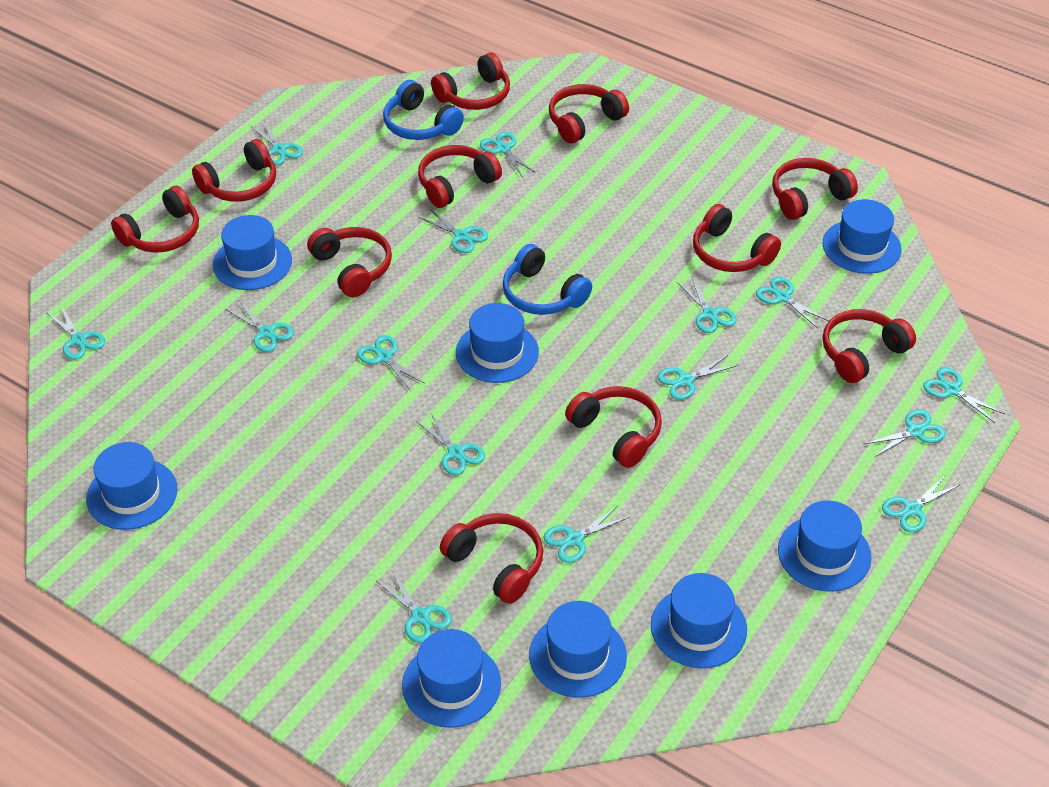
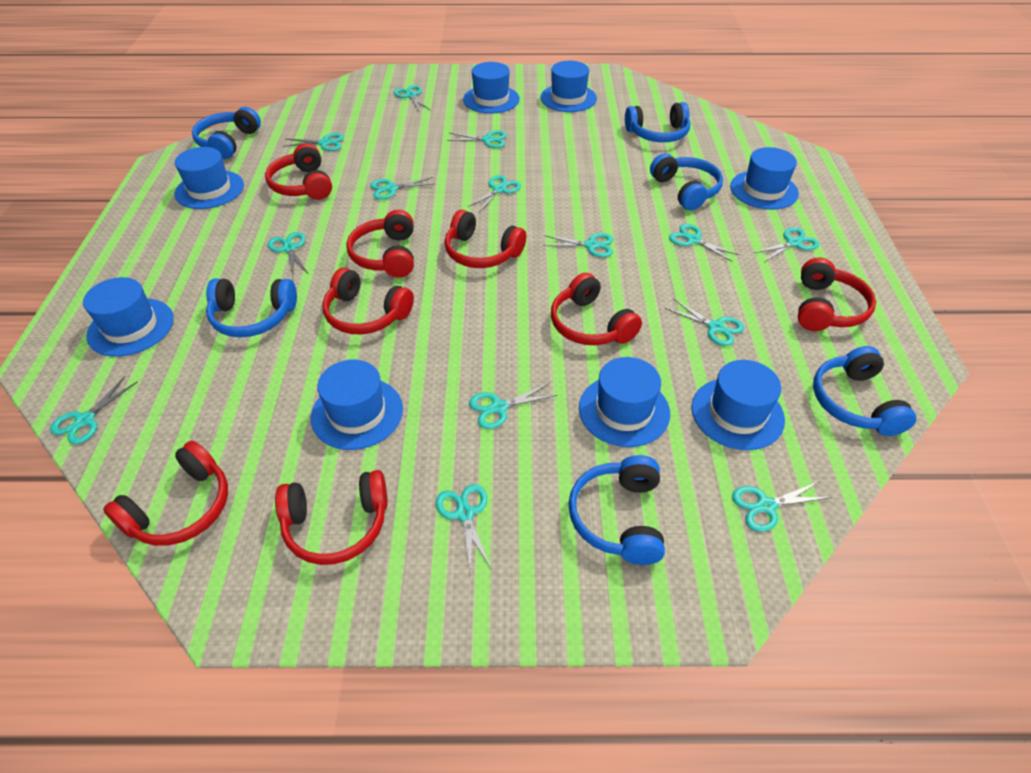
blue headphones: 2 -> 6
red headphones: 11 -> 8
turquoise scissors: 15 -> 14

